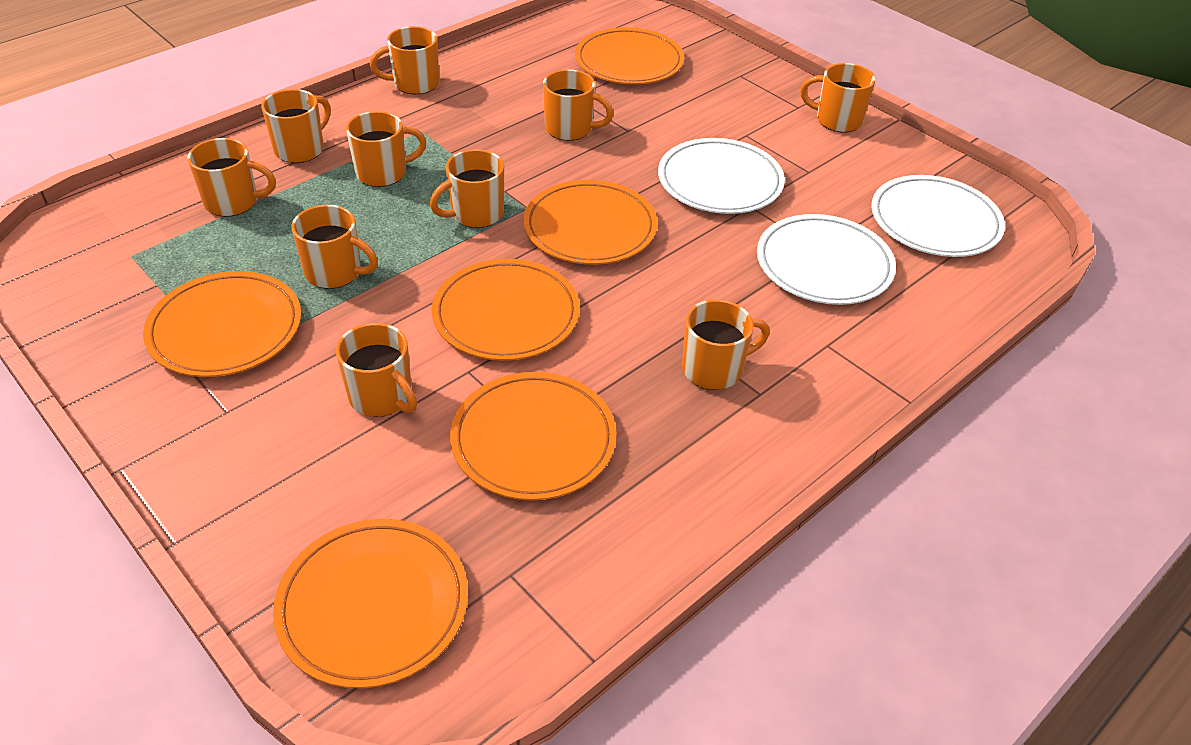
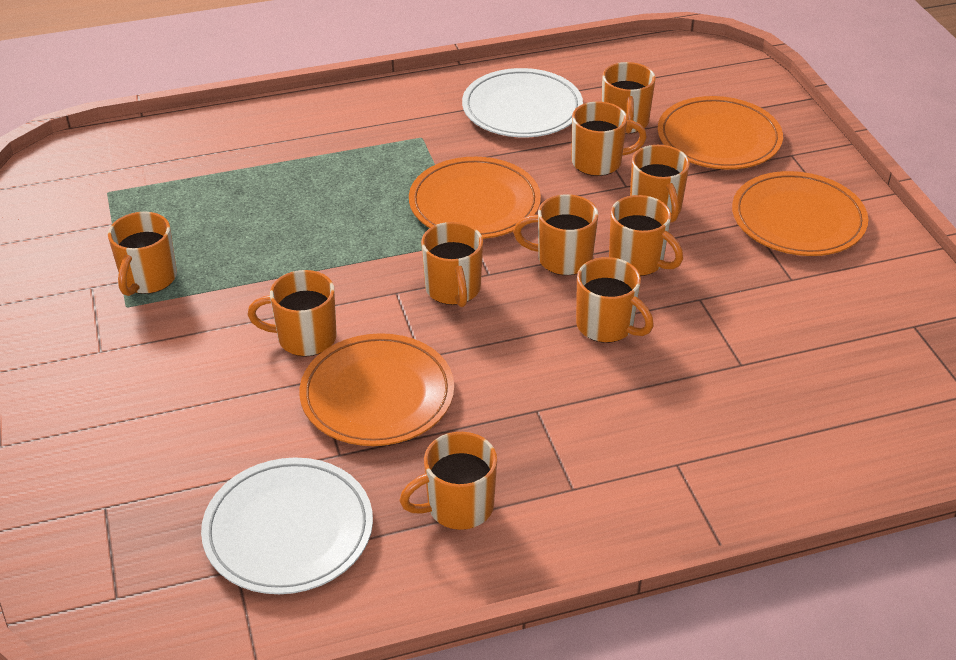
orange plate: 6 -> 4
white plate: 3 -> 2

